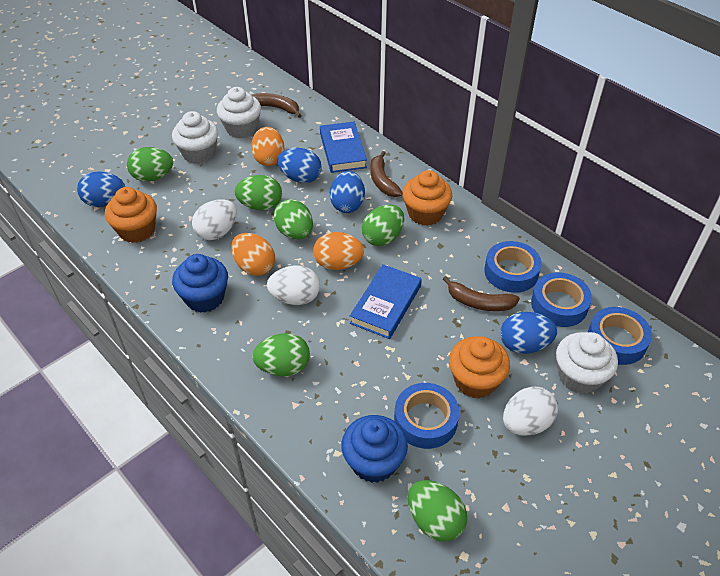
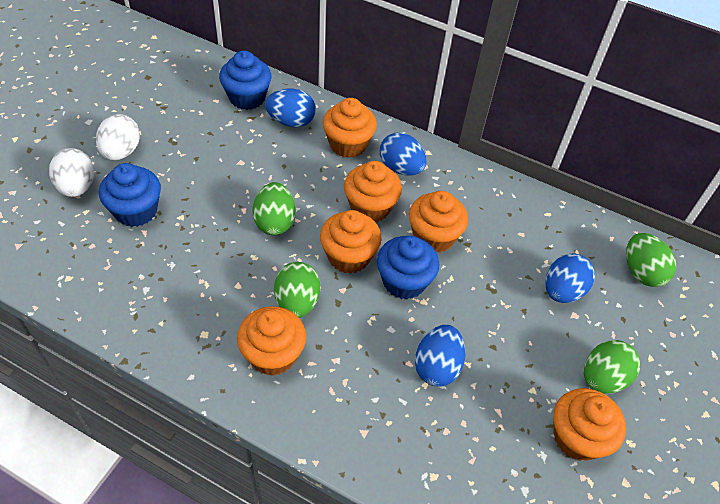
blue book: 2 -> 0
blue cupcake: 2 -> 3
blue tape: 4 -> 0
brown banana: 3 -> 0
green egg: 6 -> 4
orange cupcake: 3 -> 6
orange egg: 3 -> 0
white cupcake: 3 -> 0
white egg: 3 -> 2

